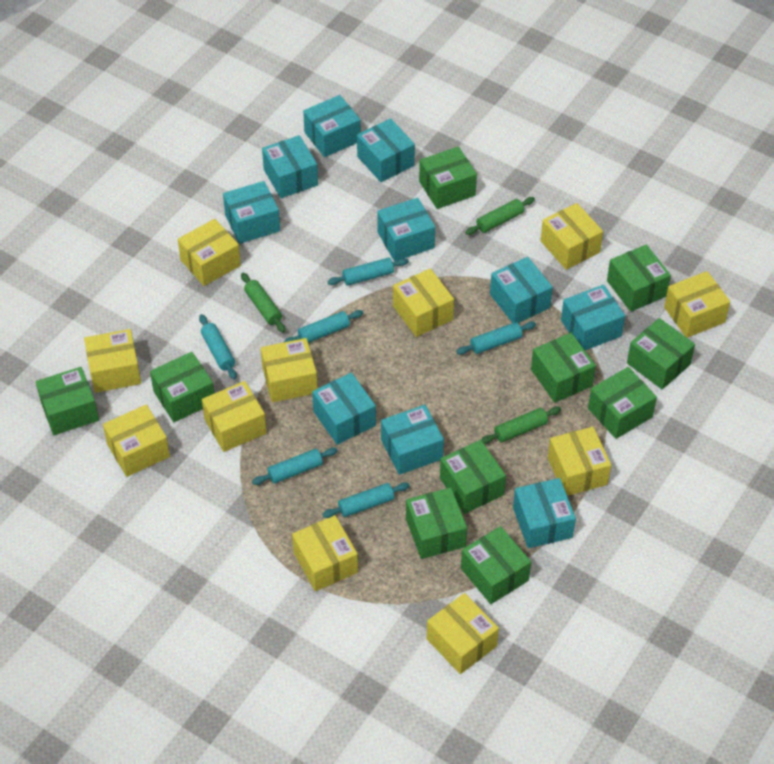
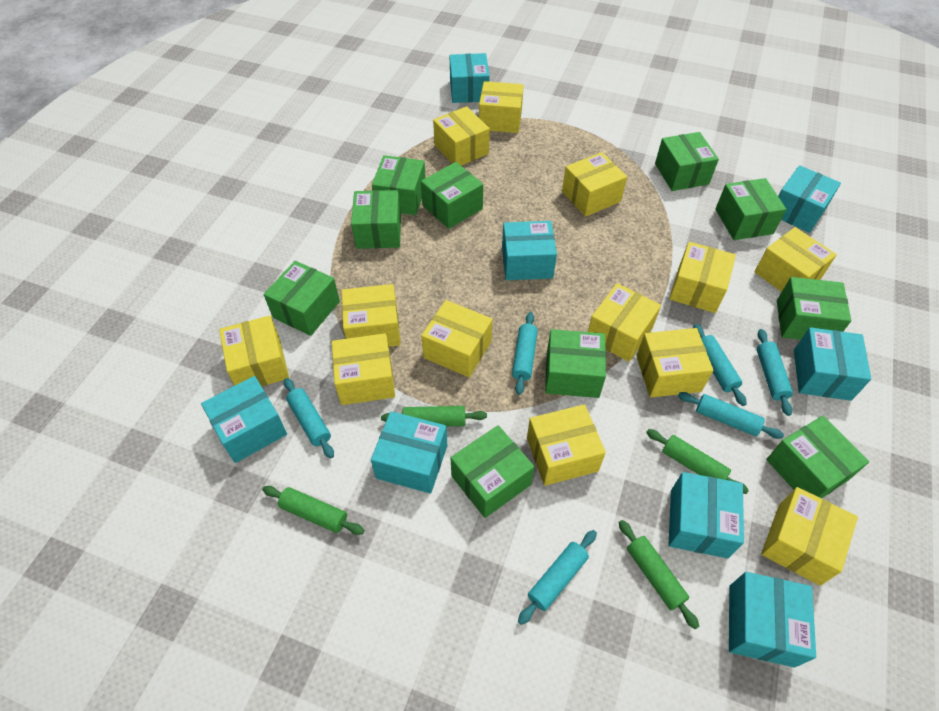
green rolling pin: 3 -> 4
turquoise box: 10 -> 8
yellow box: 11 -> 13

